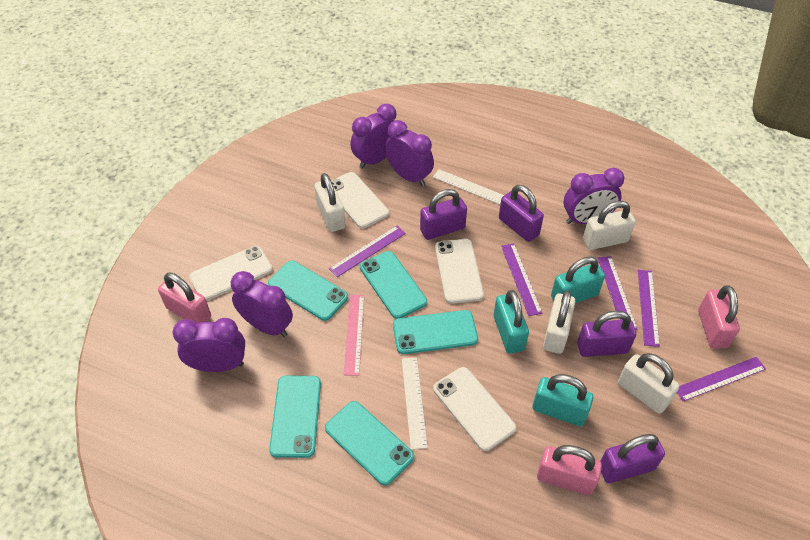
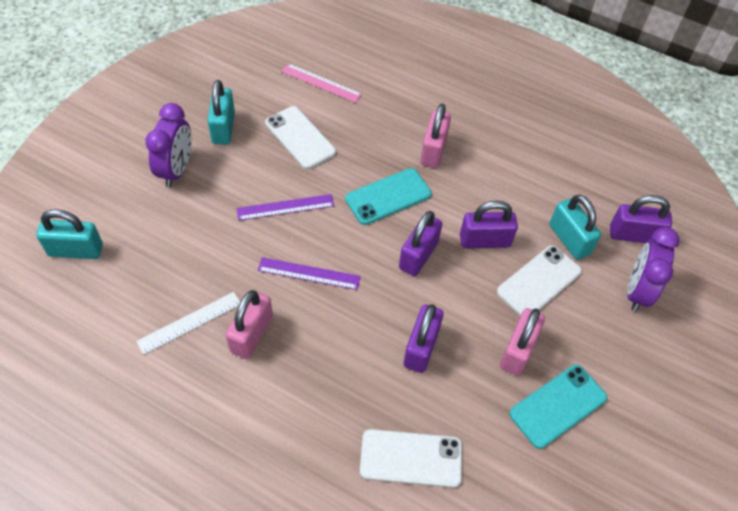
purple clock: 5 -> 2
purple ruler: 5 -> 2
turquoise phone: 5 -> 2
white padlock: 4 -> 0
white phone: 4 -> 3
white ruler: 2 -> 1

